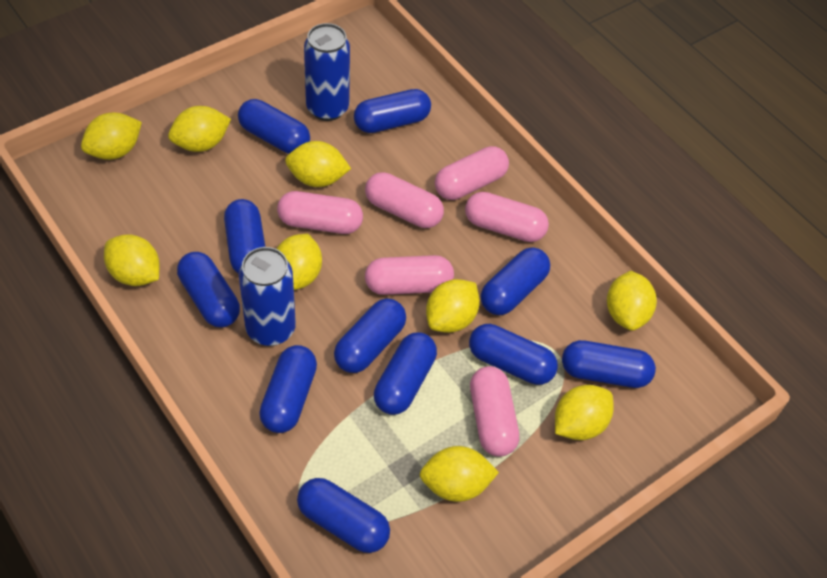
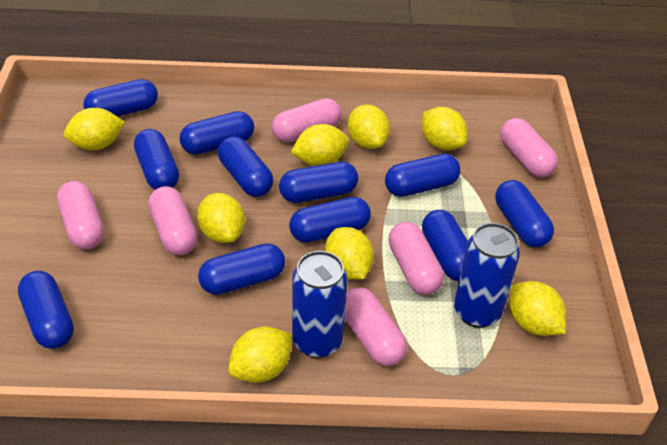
yellow lemon: 9 -> 8

